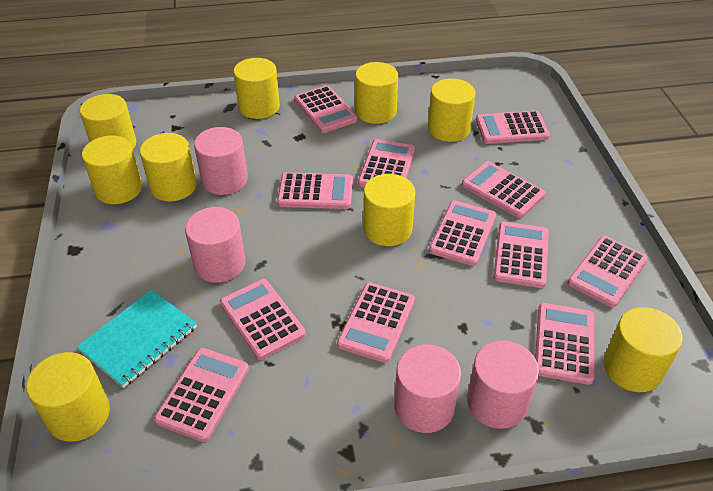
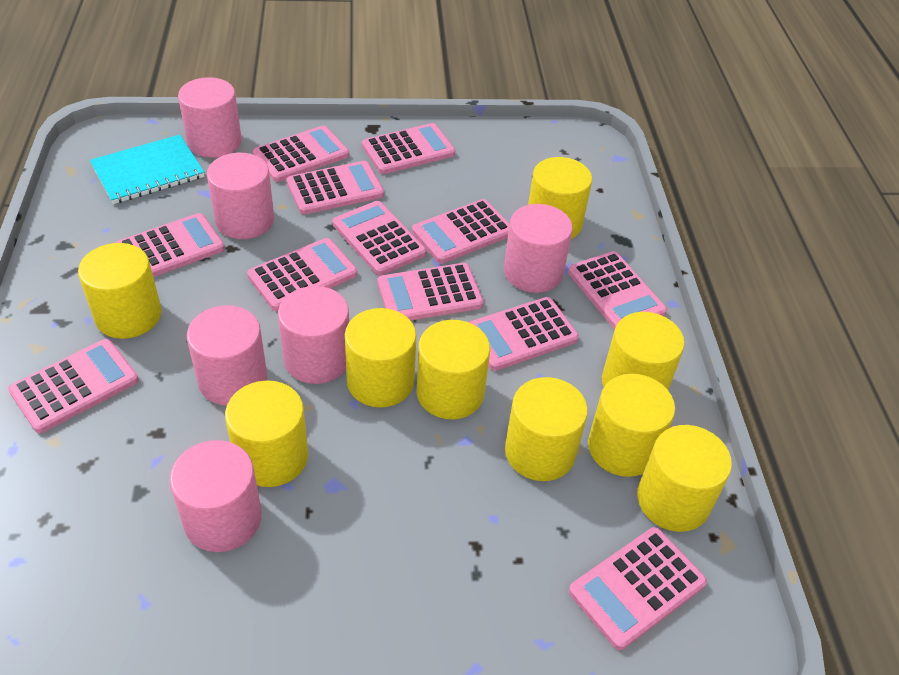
pink cylinder: 4 -> 6

